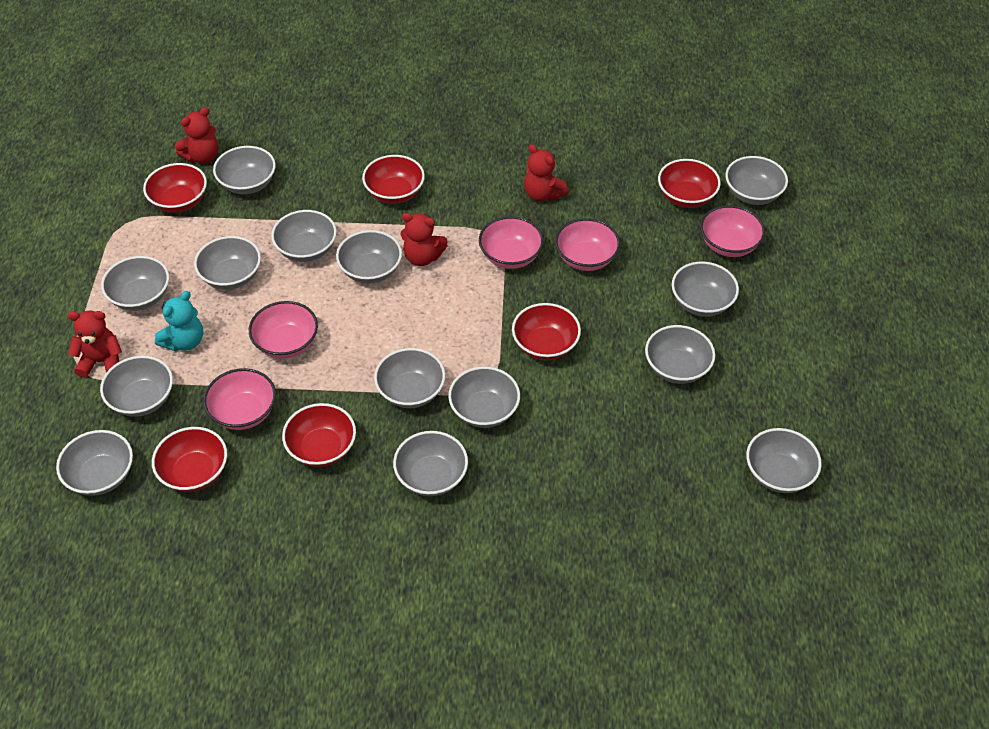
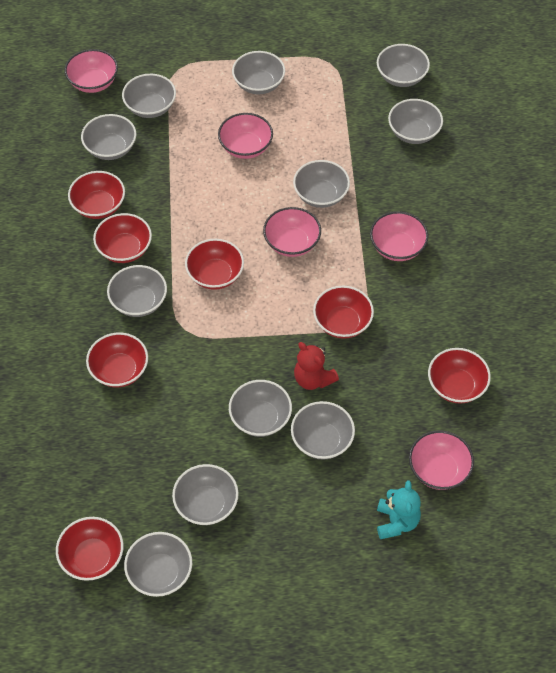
grey bowl: 14 -> 11
red bowl: 6 -> 7
red teddy bear: 4 -> 1

